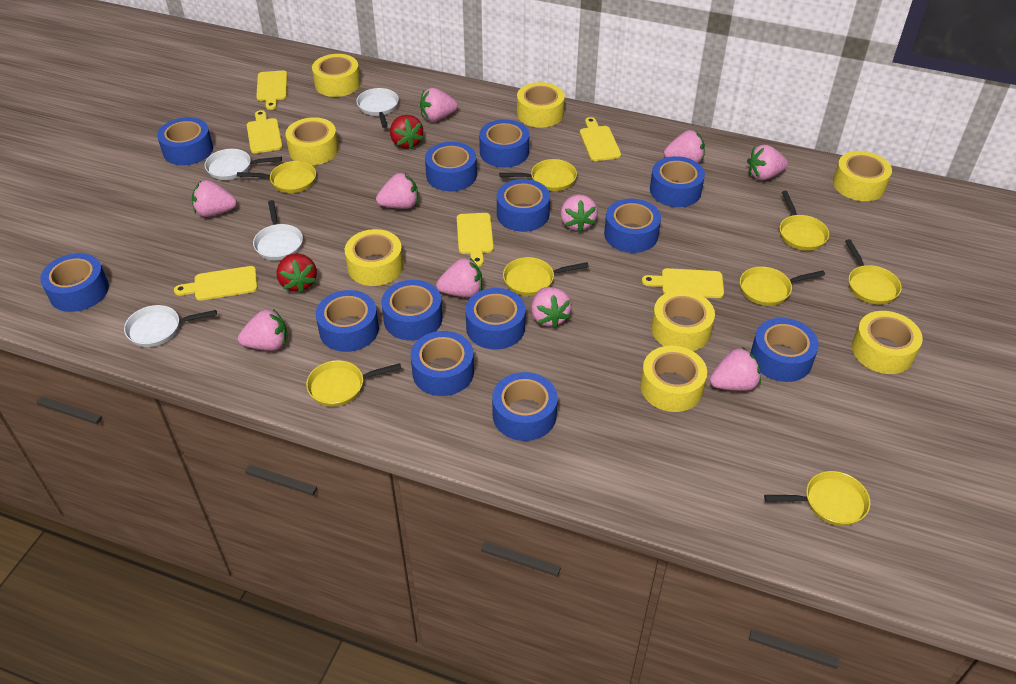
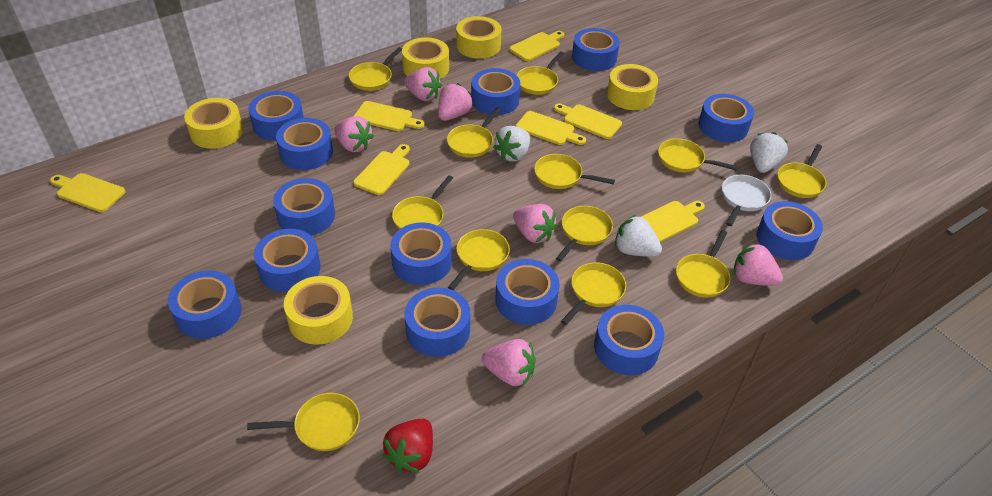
pink strawberry: 10 -> 6
red strawberry: 2 -> 1
white pan: 4 -> 1
white strawberry: 0 -> 3
yellow cutting board: 6 -> 7
yellow pan: 8 -> 12
yellow tape: 8 -> 5

